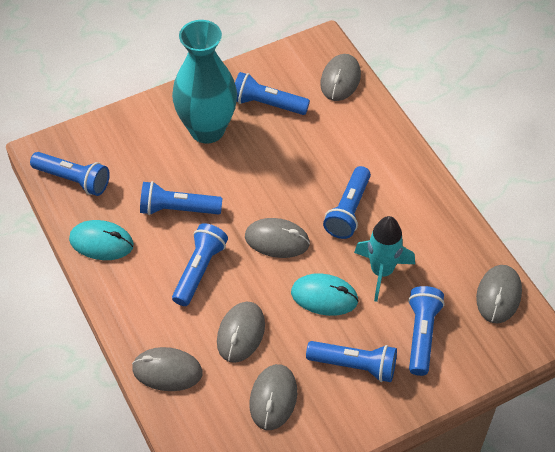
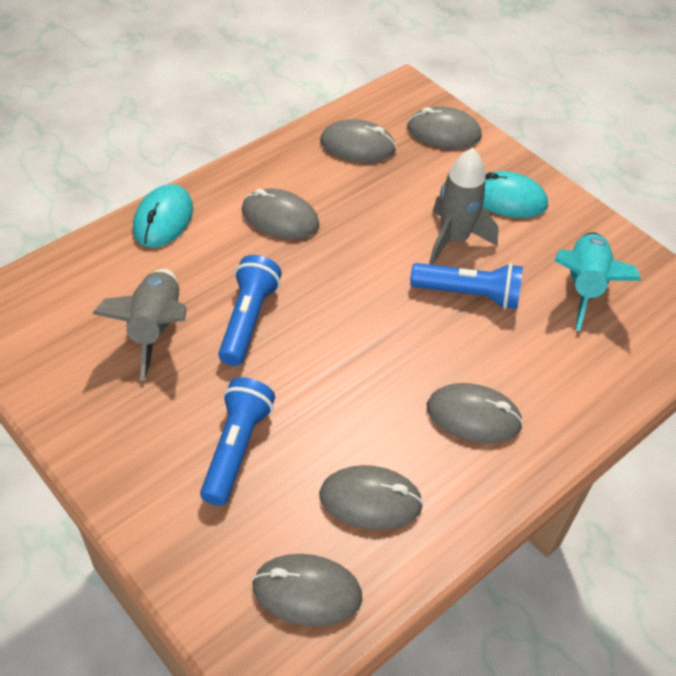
blue flashlight: 7 -> 3
grey rocket: 0 -> 2
turquoise vase: 1 -> 0

